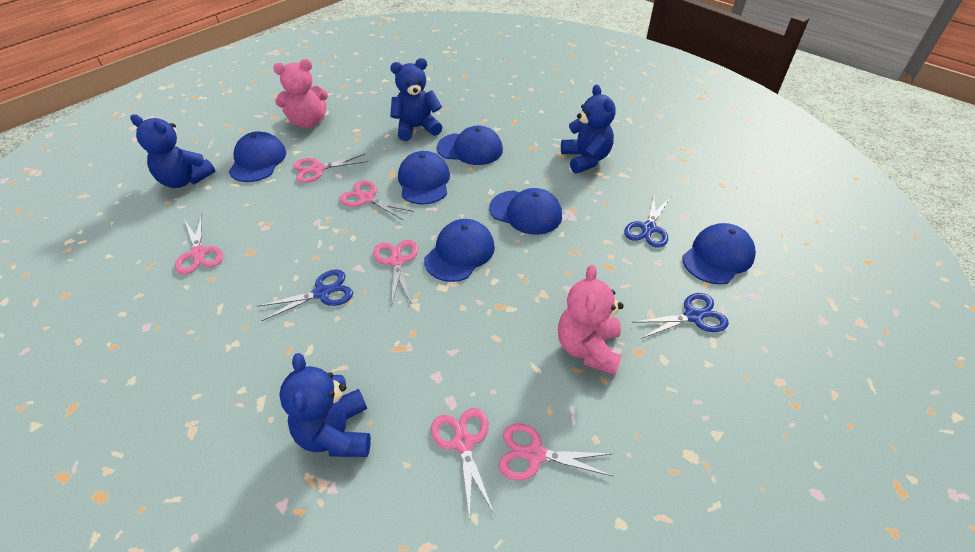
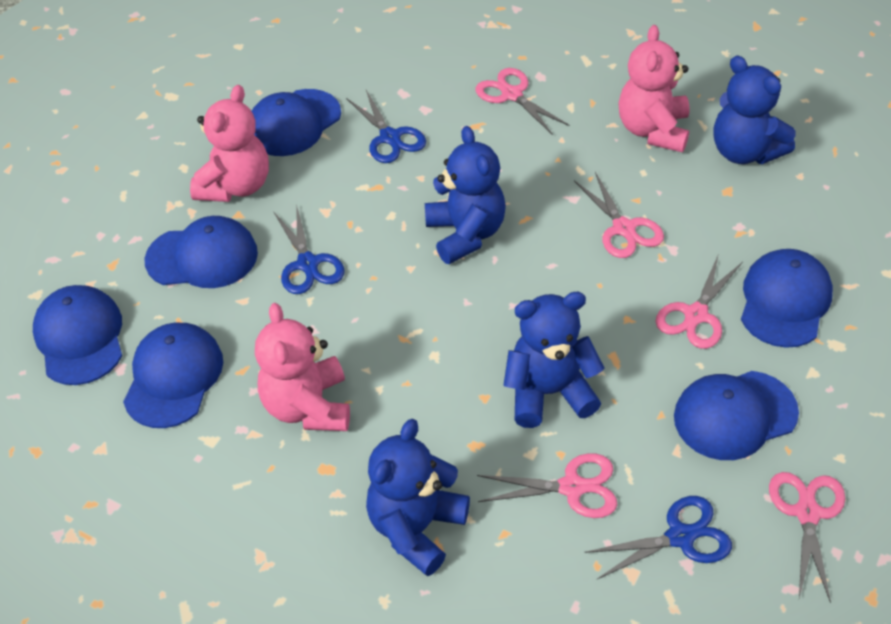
pink scissors: 6 -> 5
pink teddy bear: 2 -> 3

